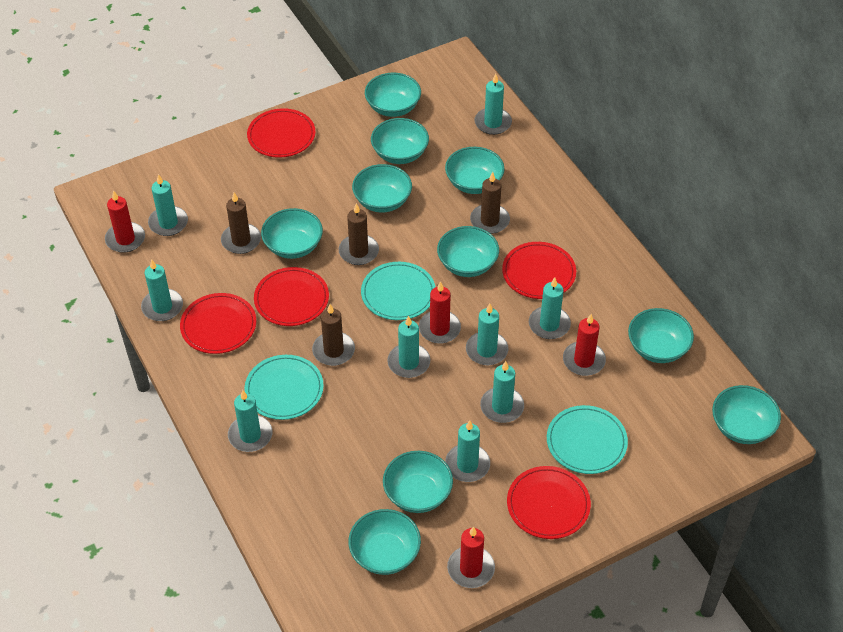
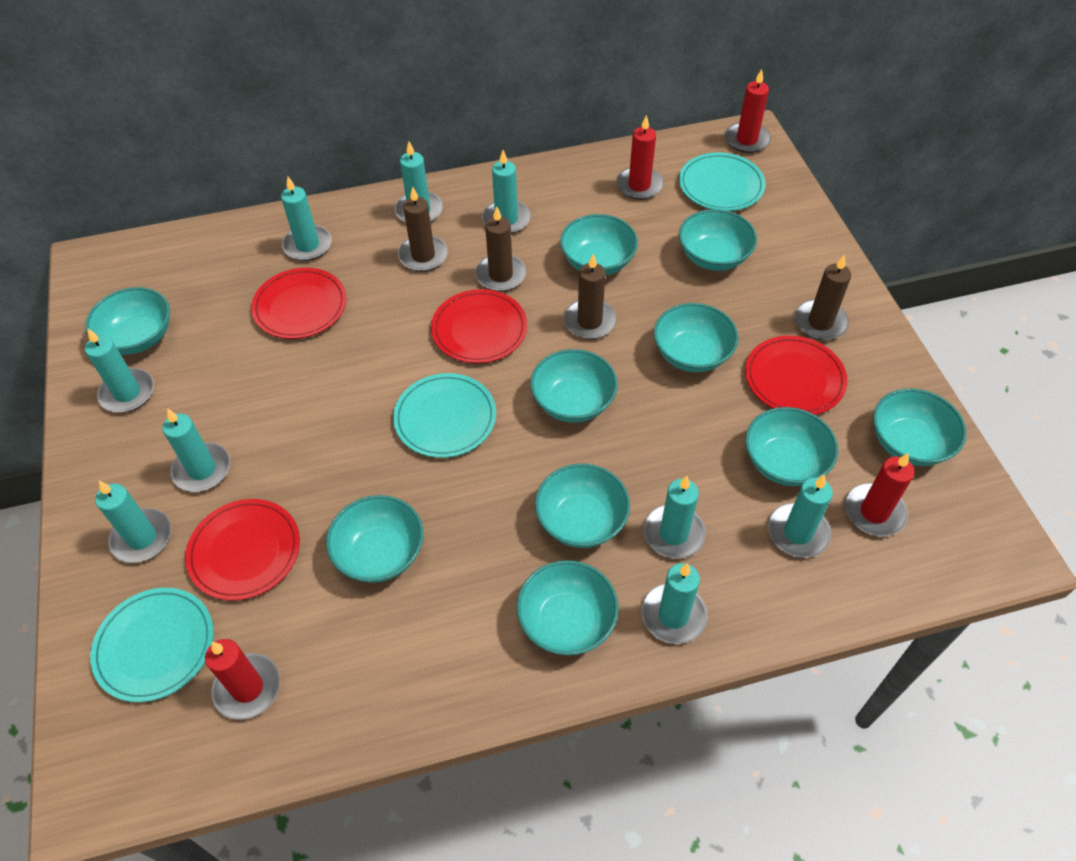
red plate: 5 -> 4

